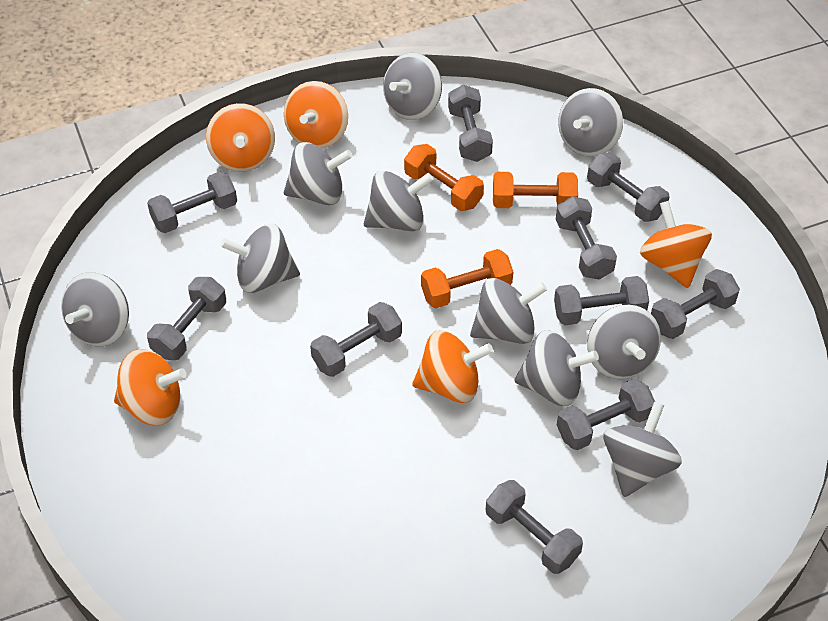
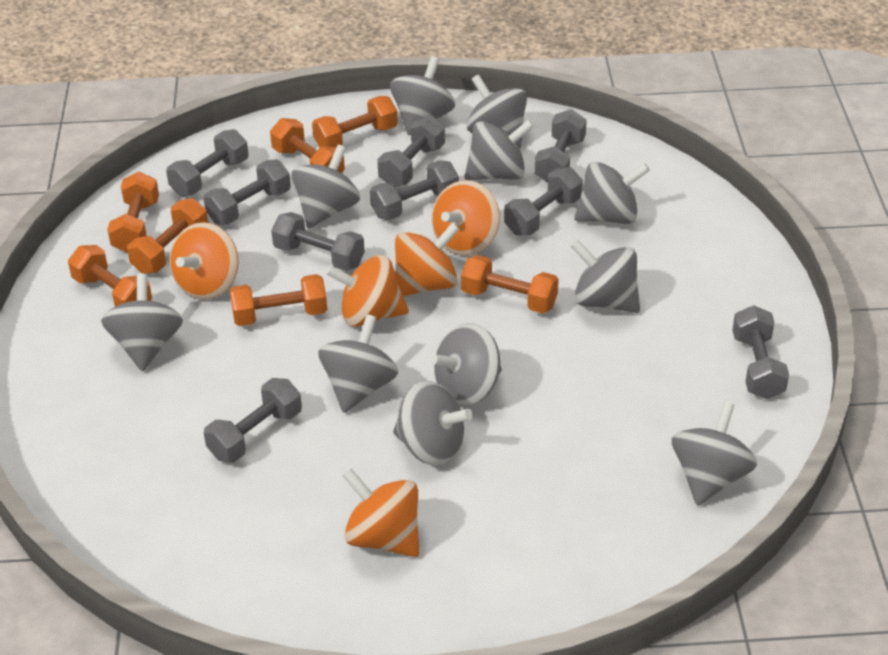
grey dumbbell: 10 -> 9
grey spinning top: 10 -> 11
orange dumbbell: 3 -> 7

